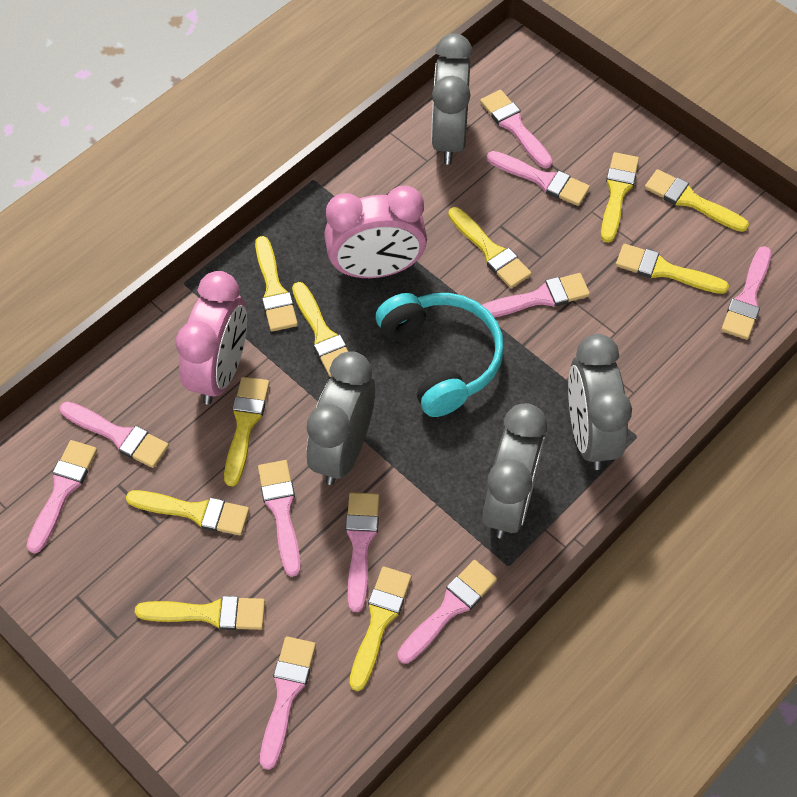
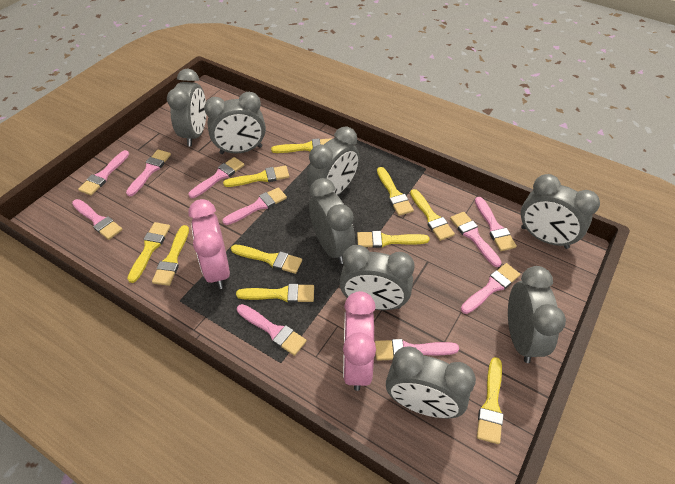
grey clock: 4 -> 8
turquoise headphones: 1 -> 0

